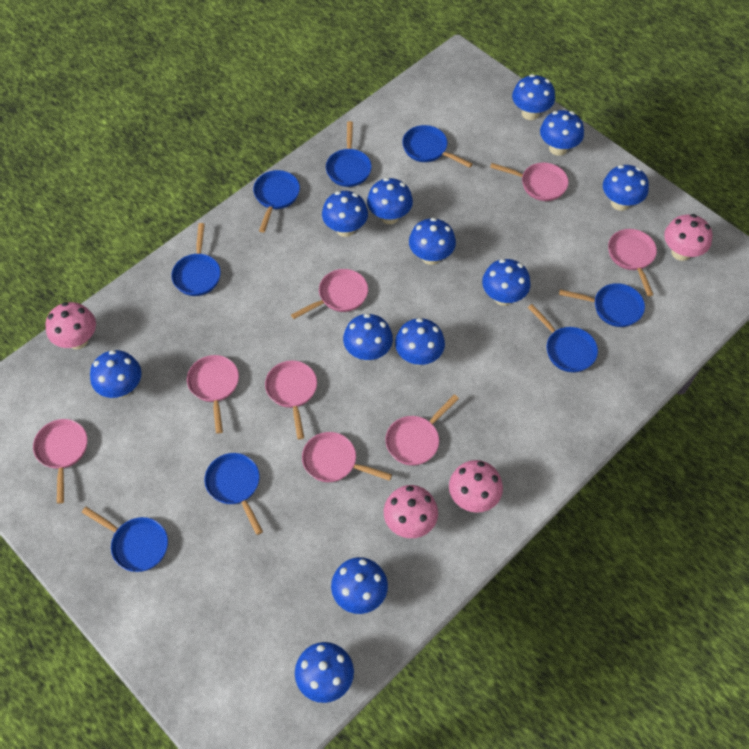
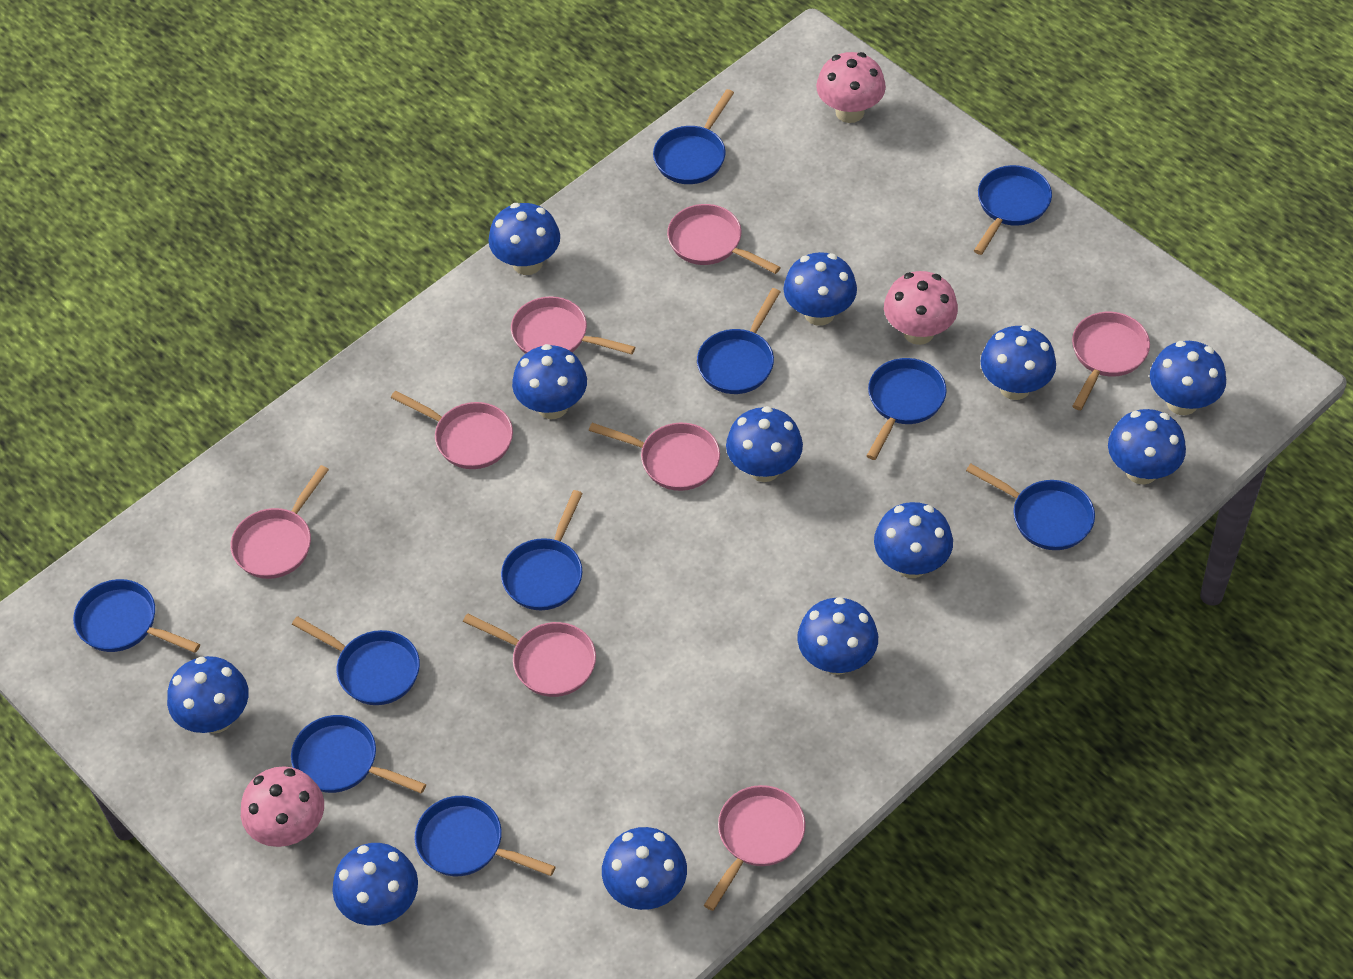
blue pan: 8 -> 10
pink mushroom: 4 -> 3

